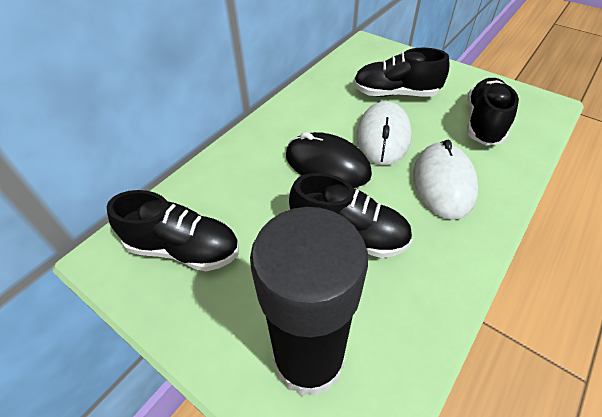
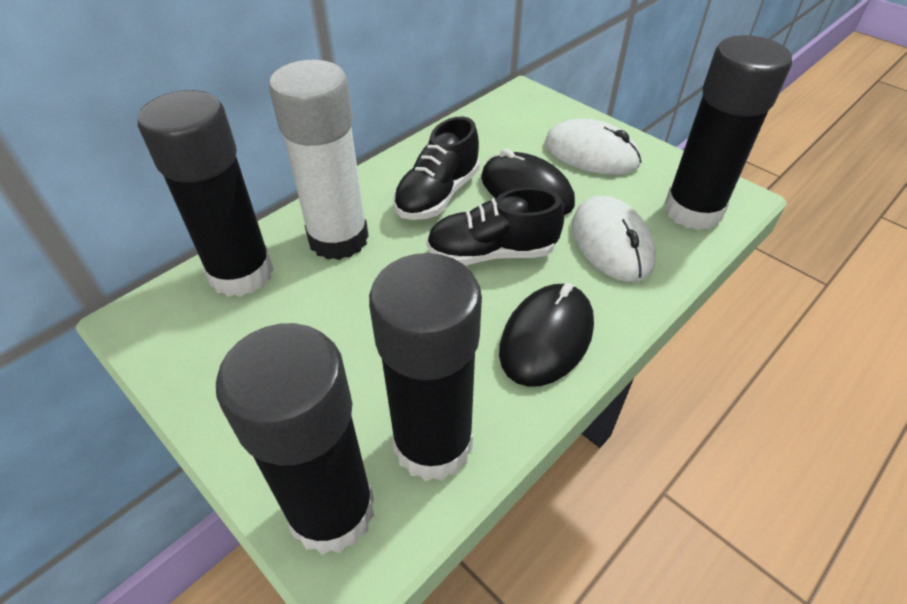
black glue stick: 1 -> 4
black mouse: 1 -> 2
black shoe: 4 -> 2
white glue stick: 0 -> 1

